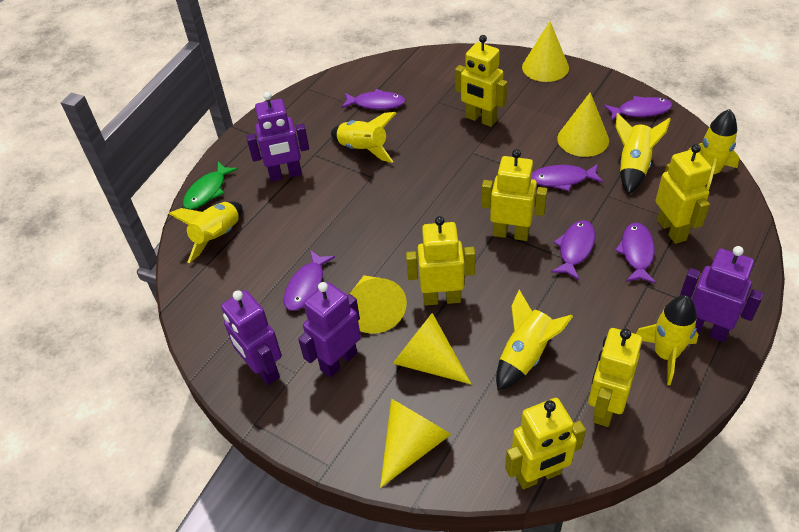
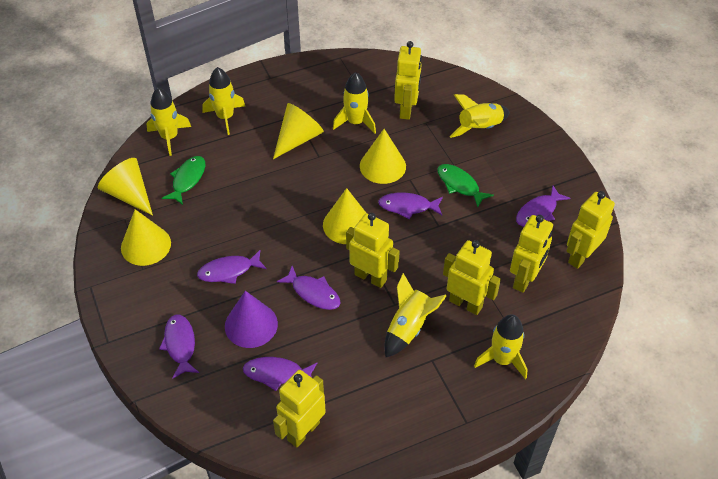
green fish: 1 -> 2
purple cone: 0 -> 1
purple robot: 4 -> 0

